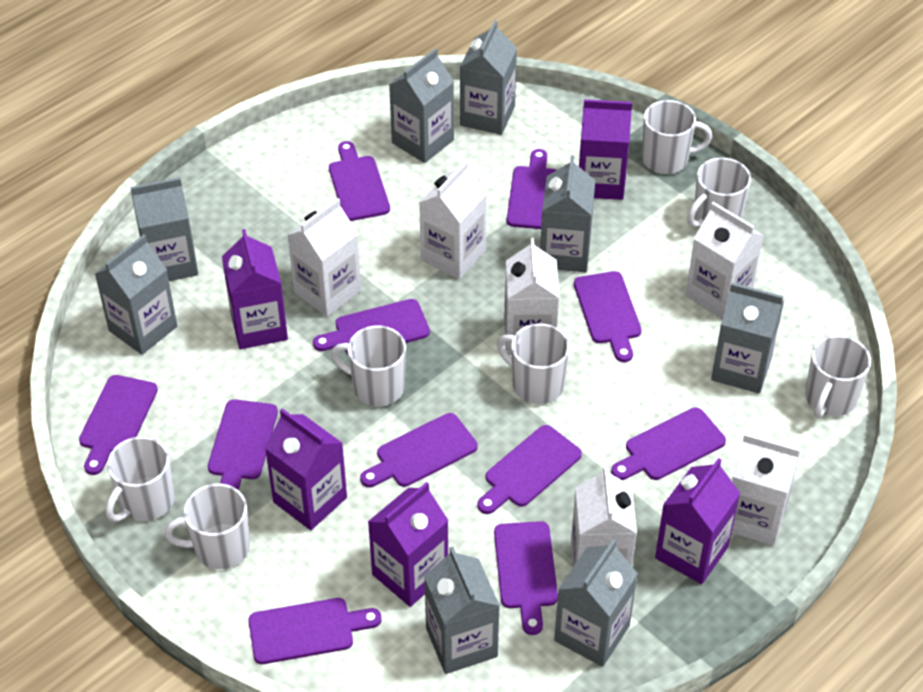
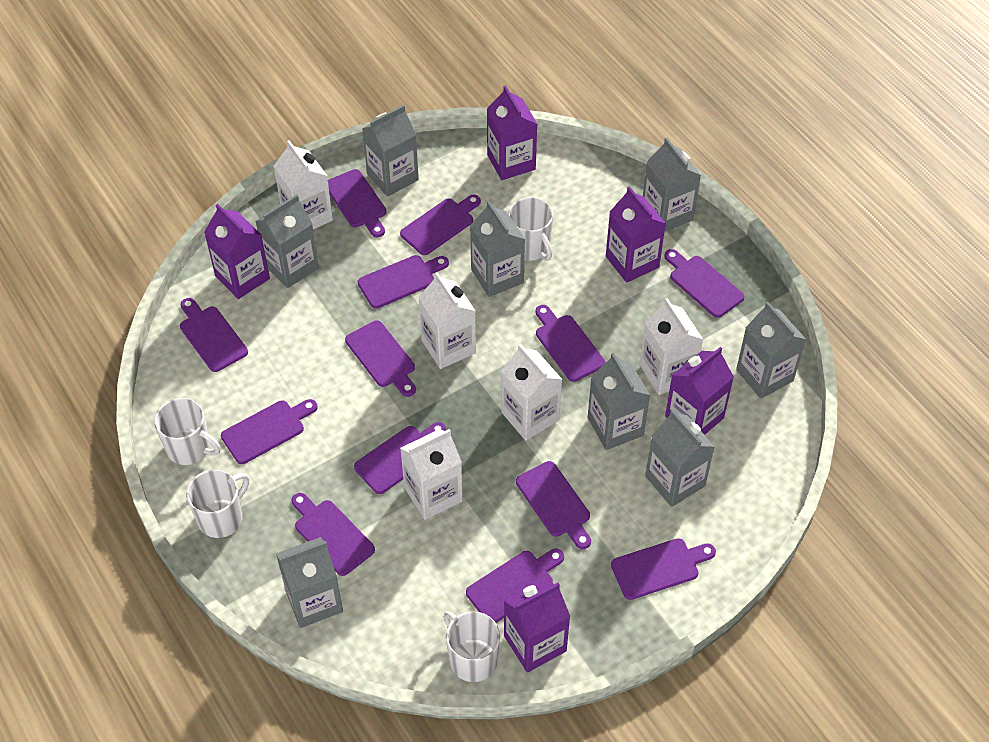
purple cutting board: 11 -> 13
white carton: 6 -> 5
white mug: 7 -> 4

